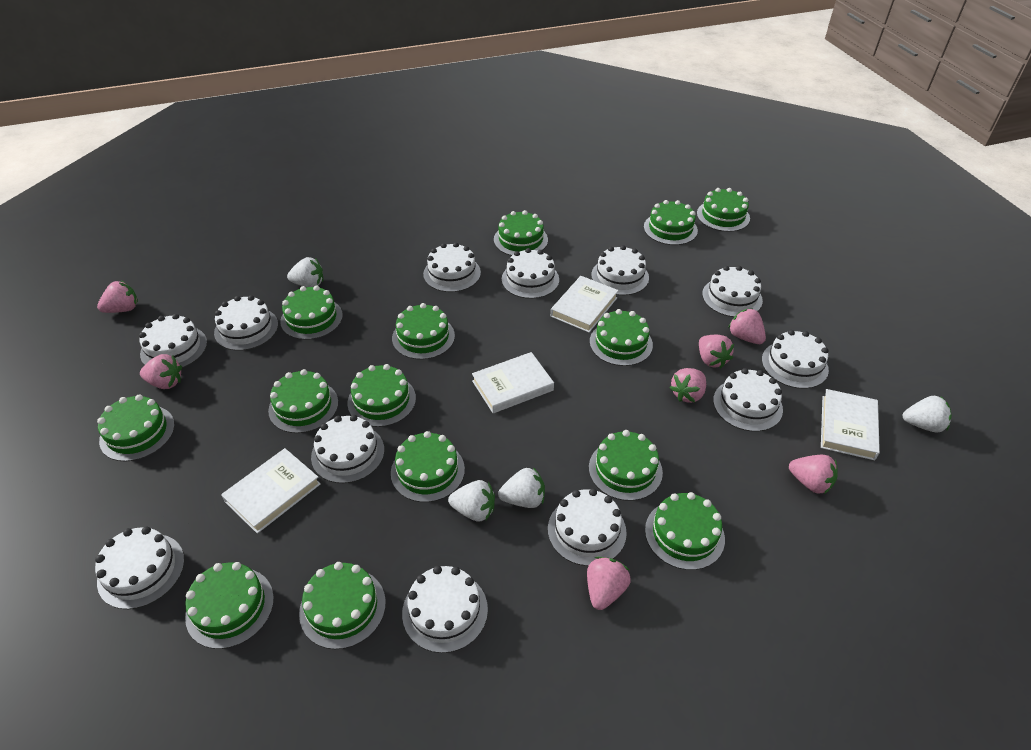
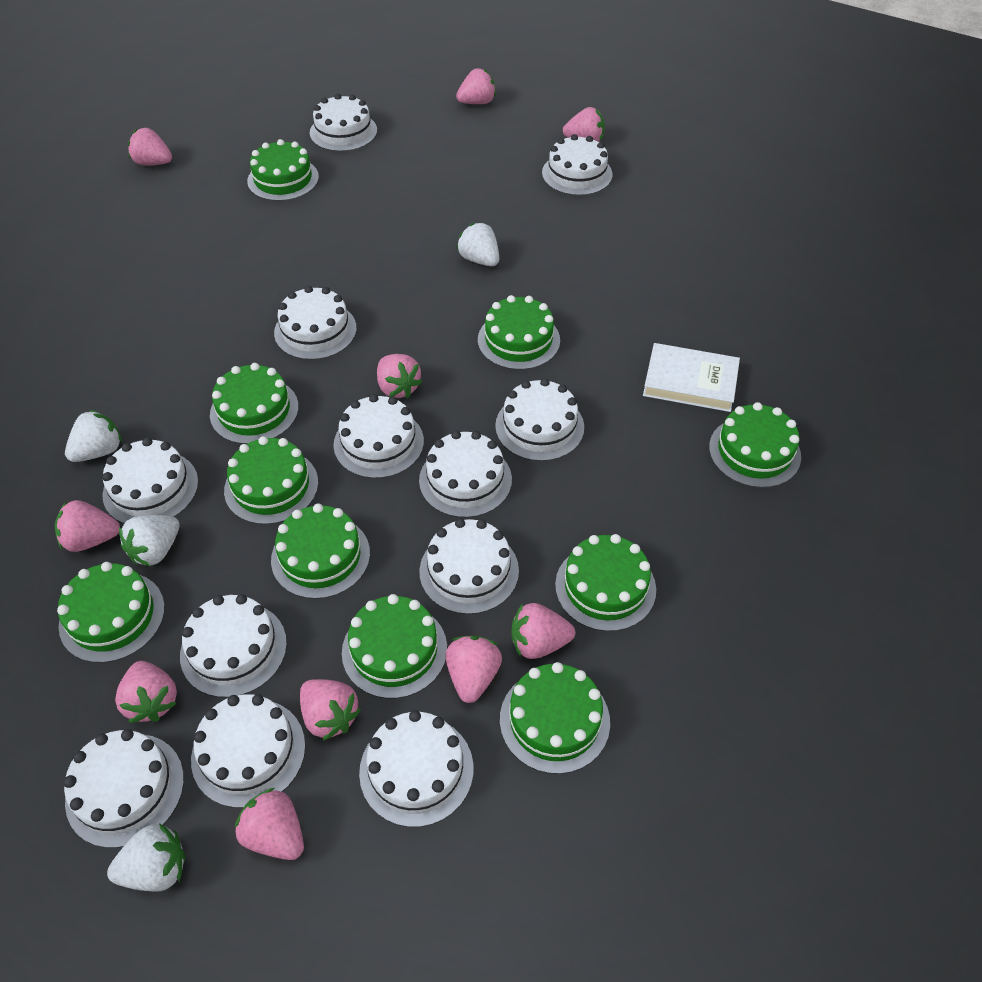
green cake: 14 -> 10
pink strawberry: 7 -> 10
white book: 4 -> 1

